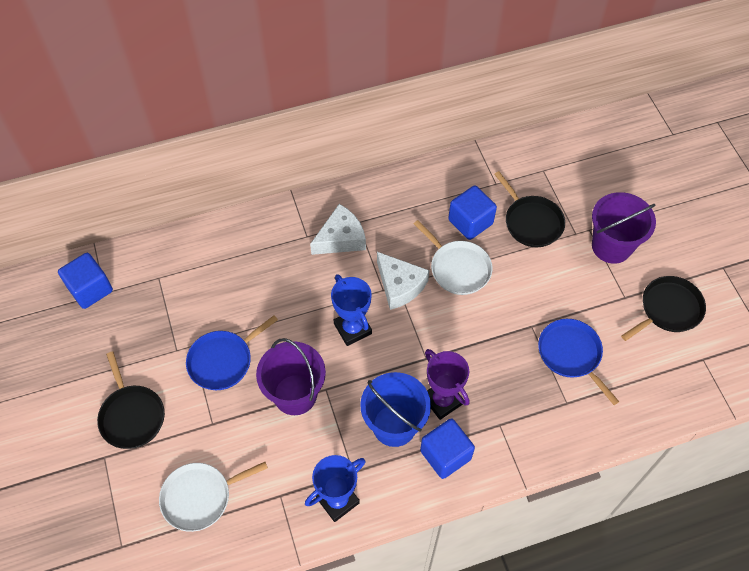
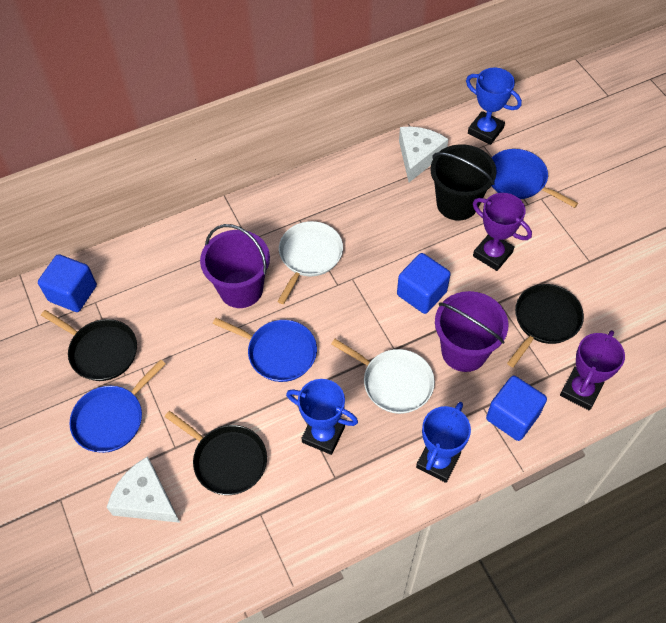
black bucket: 0 -> 1
blue bucket: 1 -> 0
blue pan: 2 -> 3
blue trophy: 2 -> 3
purple trophy: 1 -> 2

